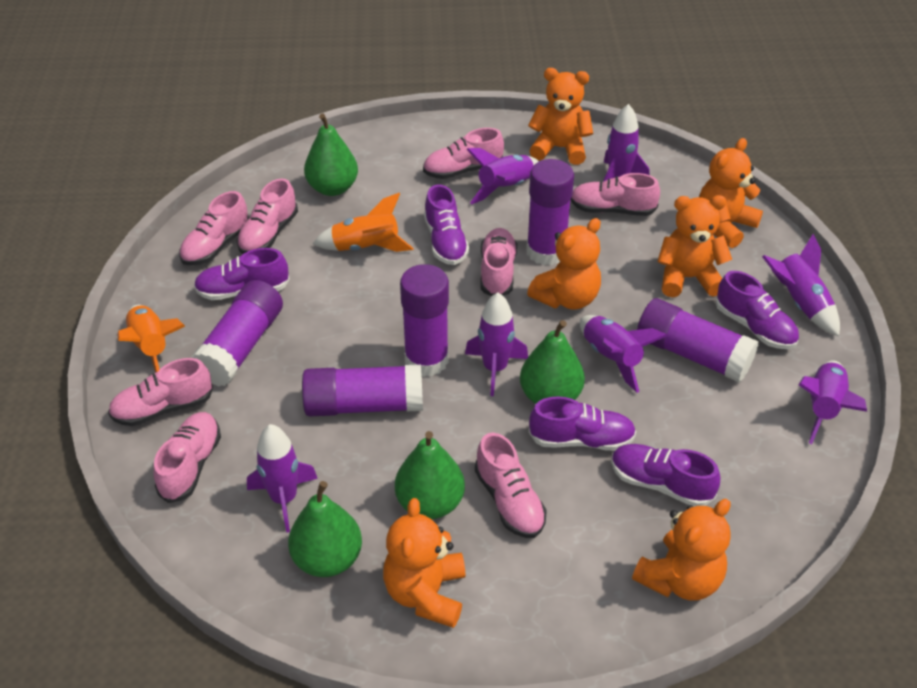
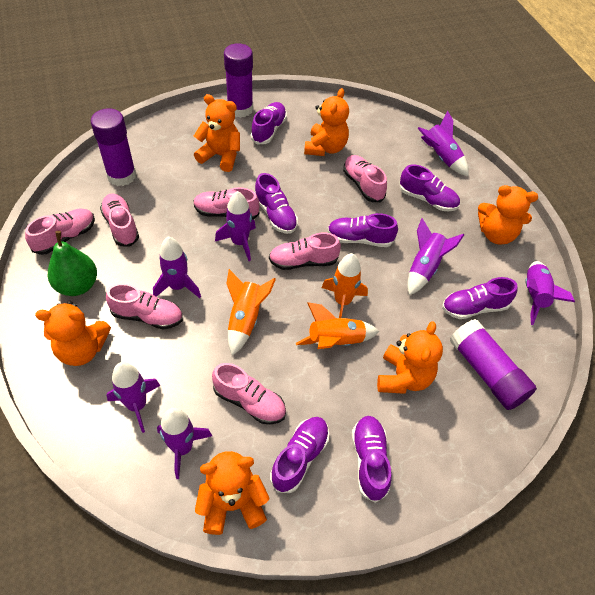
green pear: 4 -> 1
orange rocket: 2 -> 3
pink shoe: 8 -> 7
purple glue stick: 5 -> 3
purple shoe: 5 -> 7

